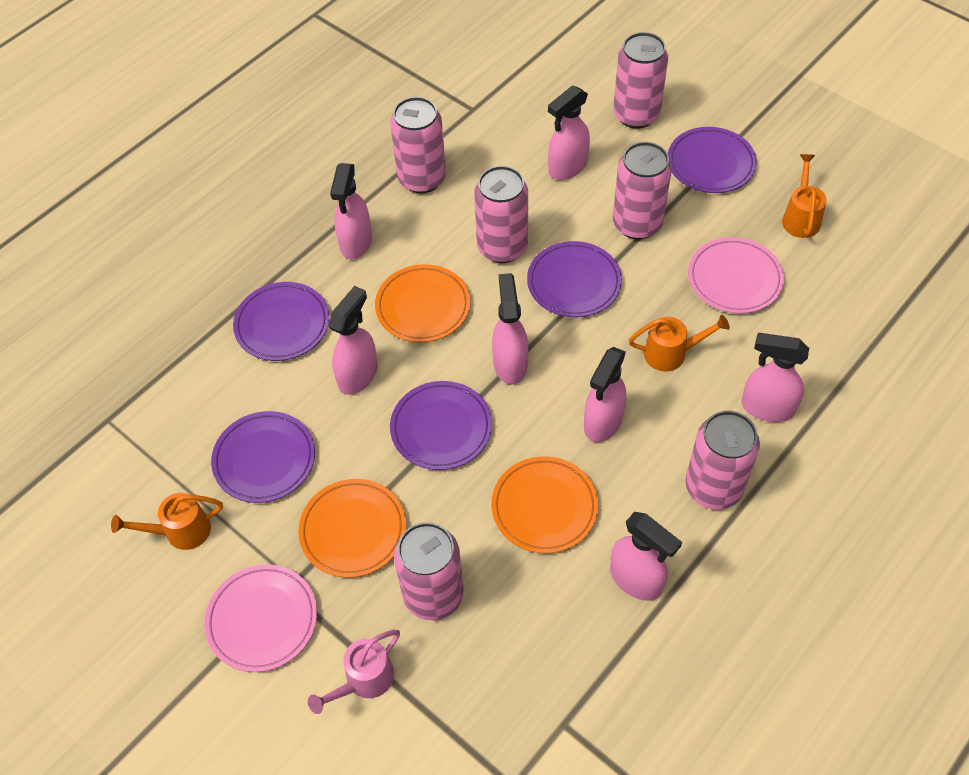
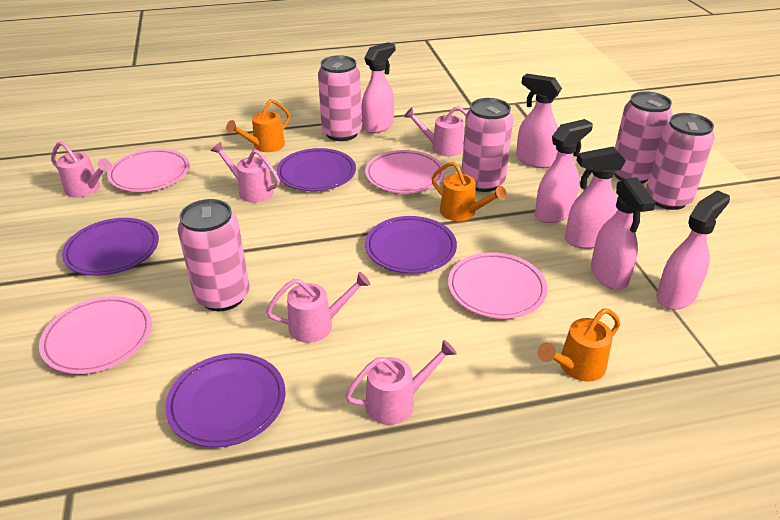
orange plate: 3 -> 0
pink can: 6 -> 5
pink plate: 2 -> 4
pink spray bottle: 7 -> 6
pink watering can: 1 -> 5
purple plate: 5 -> 4

